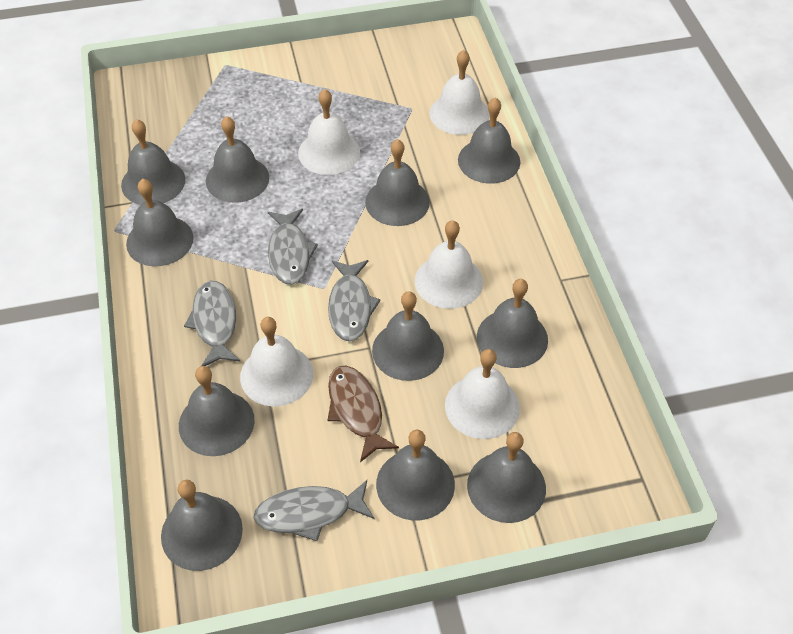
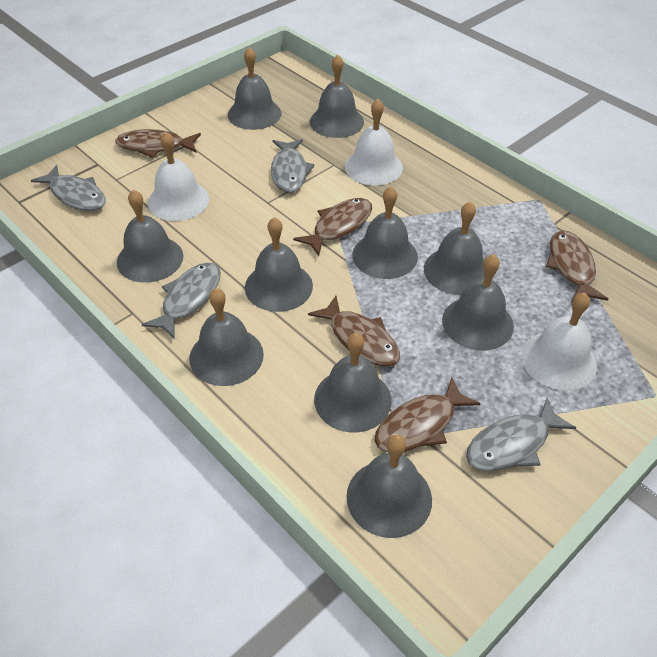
brown fish: 1 -> 5
grey bell: 11 -> 10
white bell: 5 -> 3

